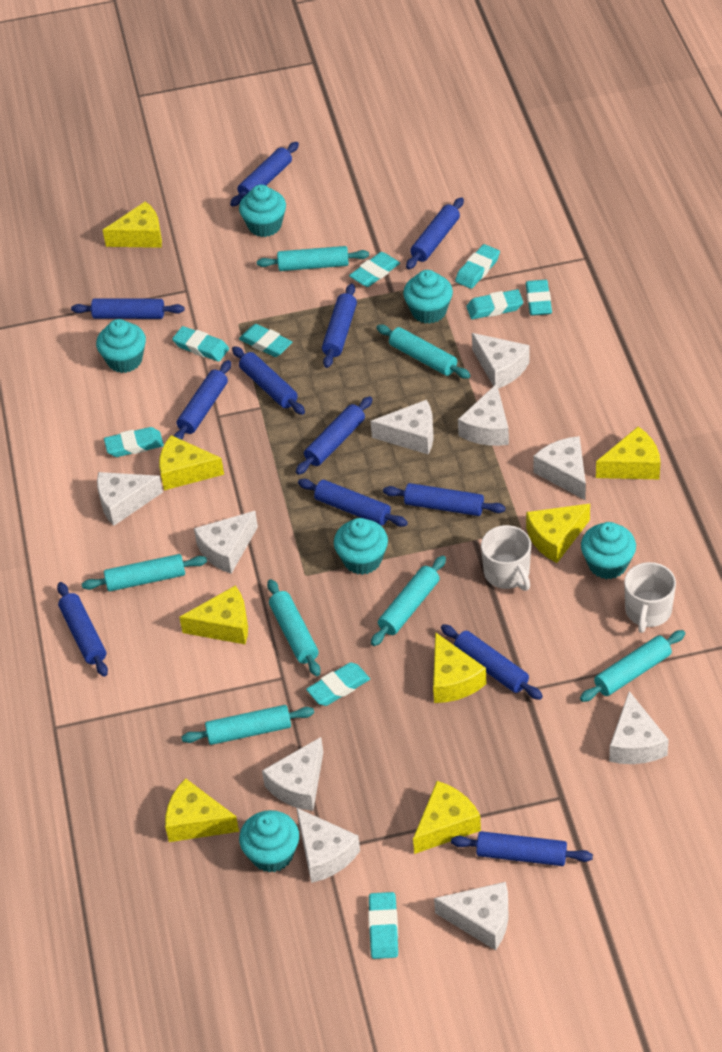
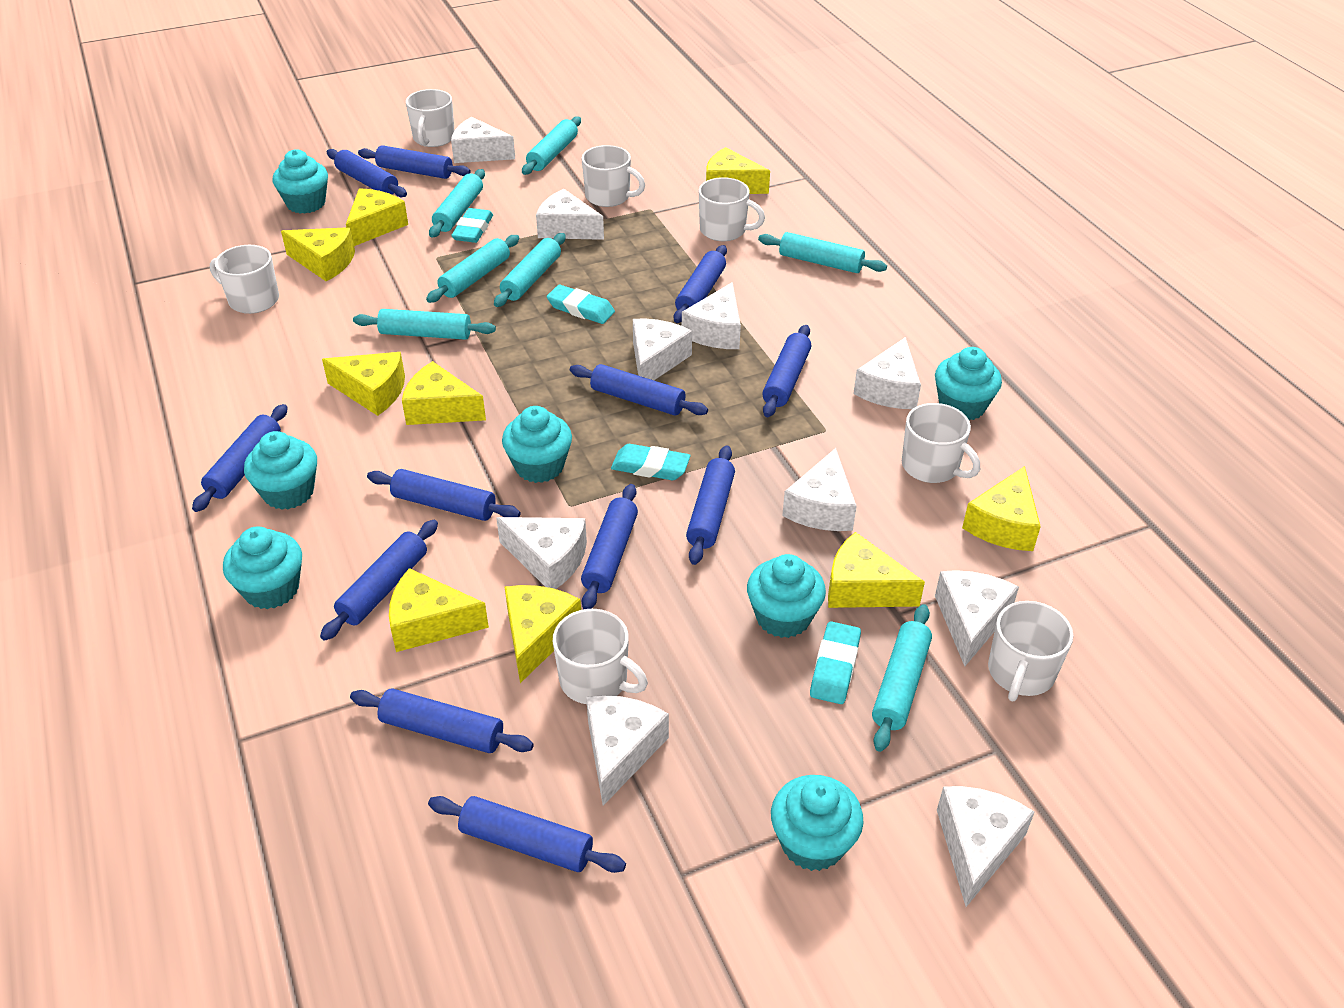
turquoise cupcake: 6 -> 7
turquoise eraser: 9 -> 4
white mug: 2 -> 7
yellow cheese: 8 -> 9

